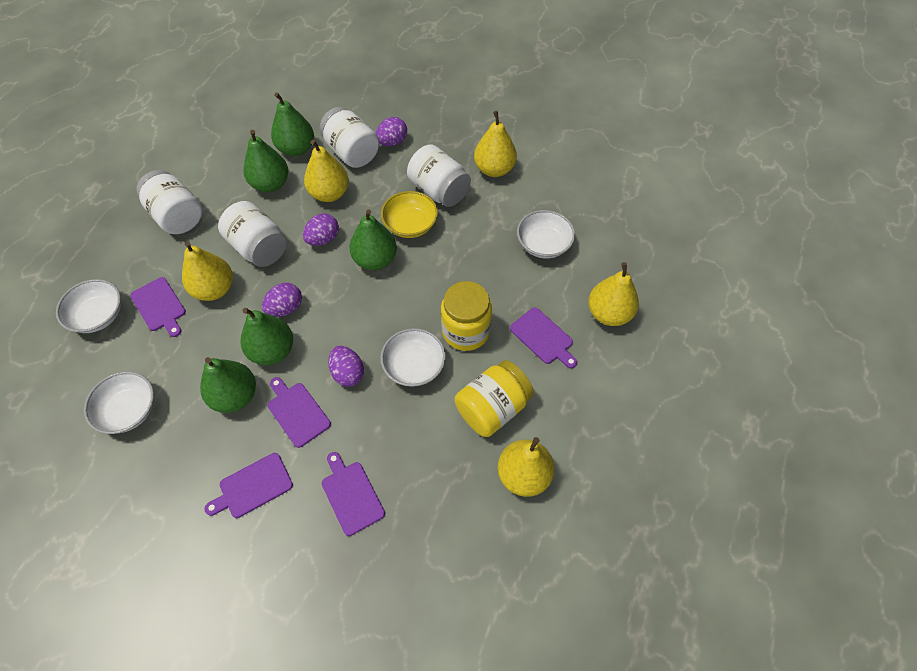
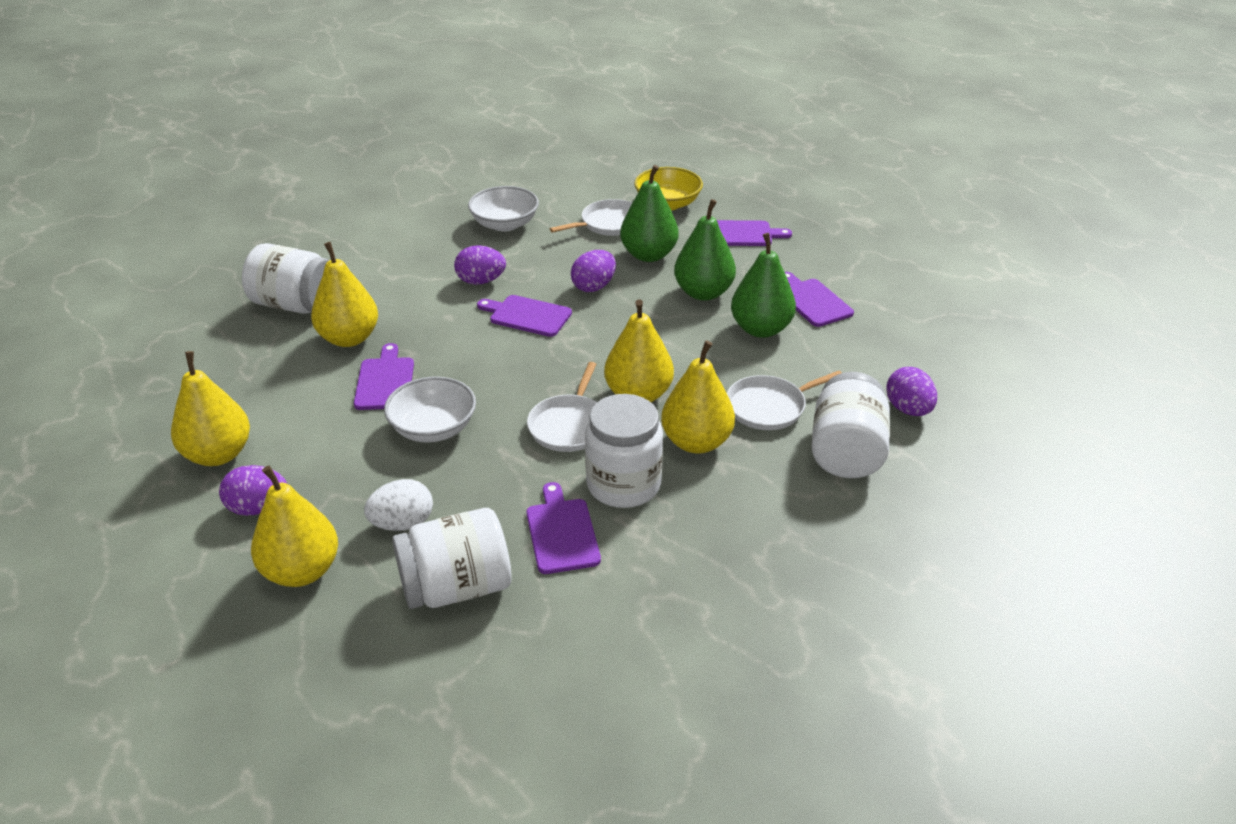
green pear: 5 -> 3
white bowl: 4 -> 2
white egg: 0 -> 1
white pan: 0 -> 3
yellow jar: 2 -> 0

